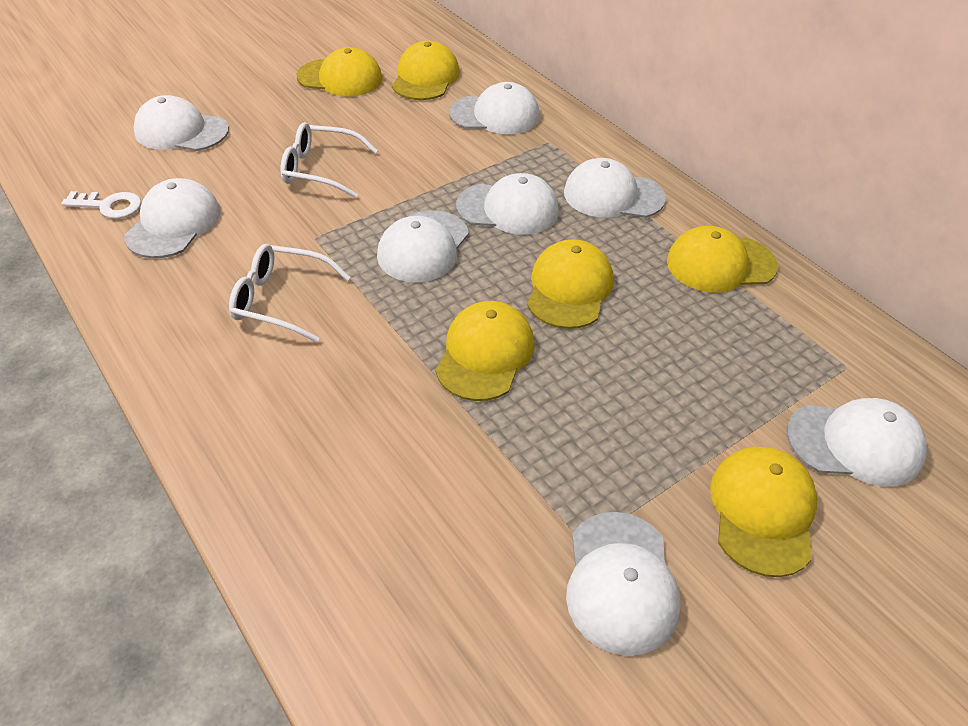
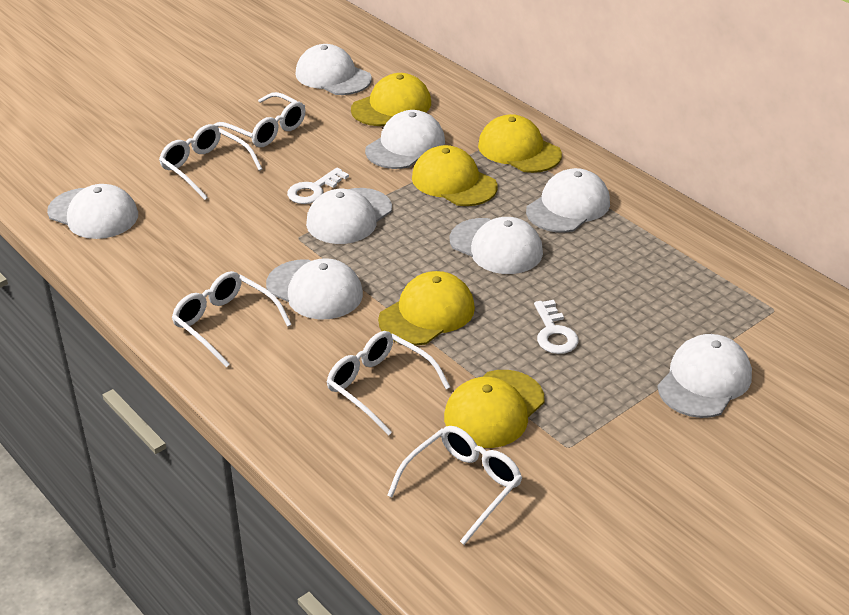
white glasses: 2 -> 5
white key: 1 -> 2
yellow cap: 6 -> 5

